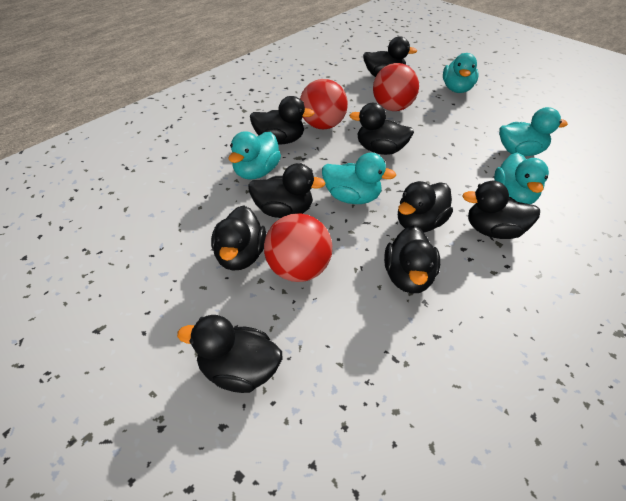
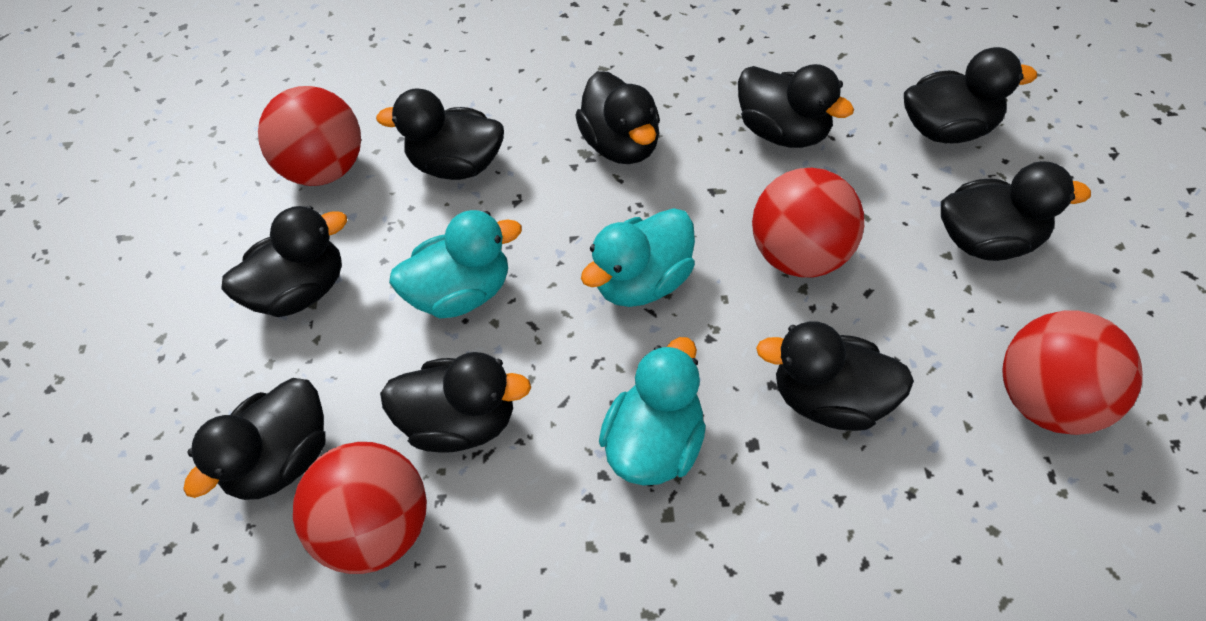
red ball: 3 -> 4
turquoise duck: 5 -> 3

